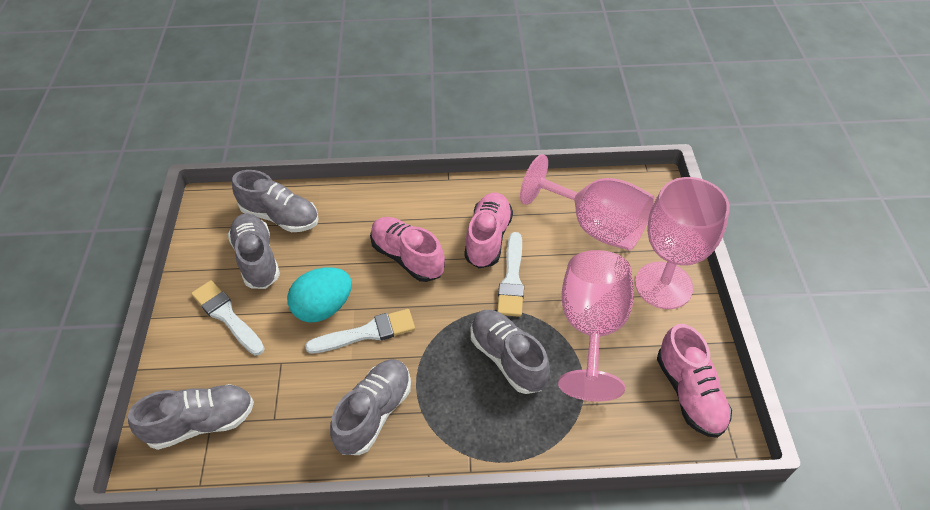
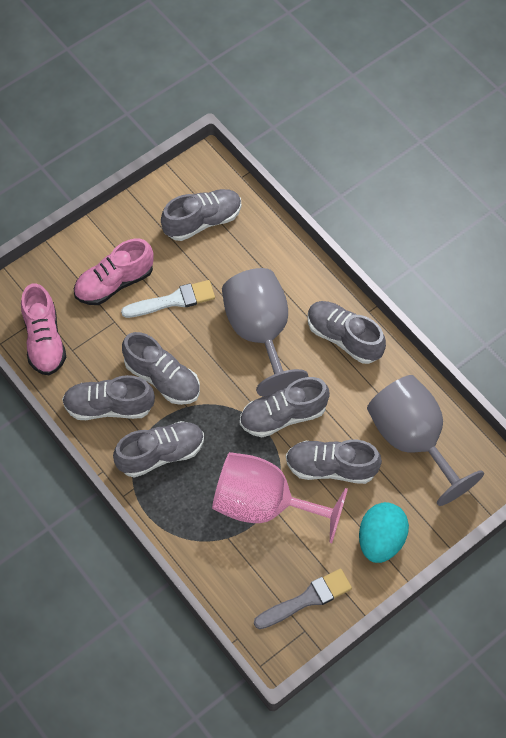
grey brush: 0 -> 1
grey goblet: 0 -> 2
grey shoe: 5 -> 7
pink goblet: 3 -> 1
pink shoe: 3 -> 2
white brush: 3 -> 1

